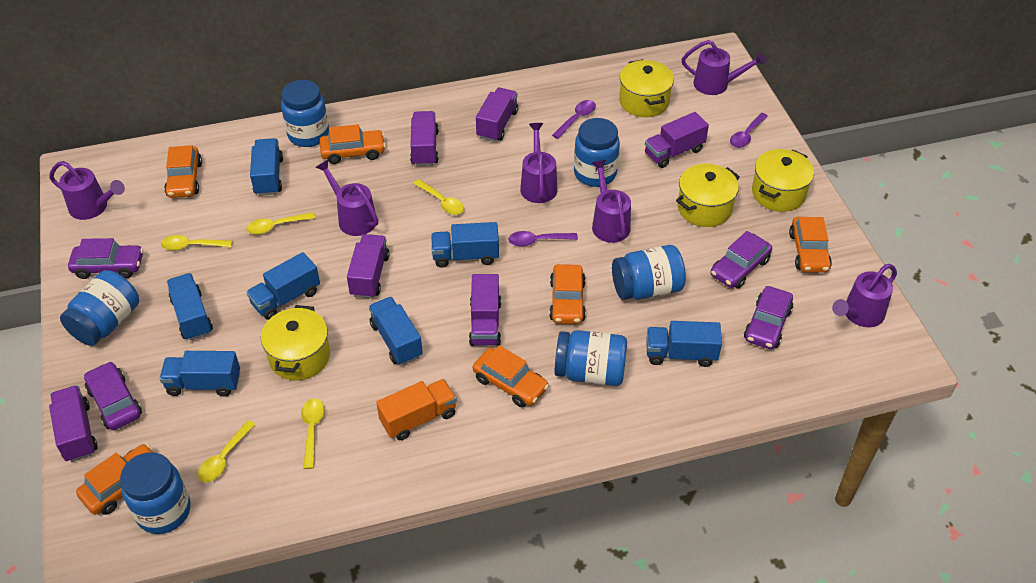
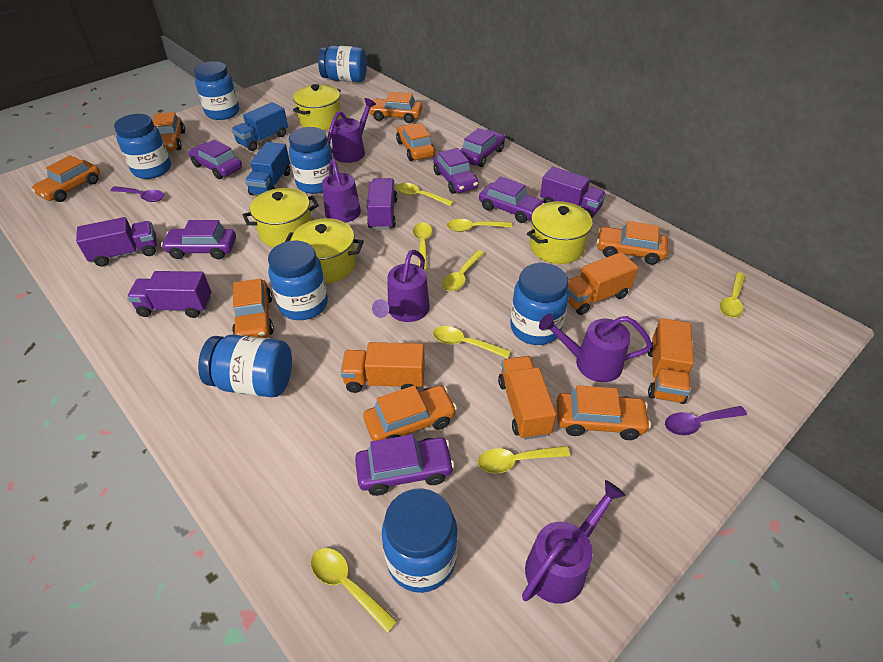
blue jar: 6 -> 8
blue truck: 7 -> 2
orange car: 6 -> 8
orange truck: 1 -> 4
purple car: 4 -> 6
purple spoon: 3 -> 2
purple truck: 6 -> 4
purple watering can: 6 -> 5
yellow spoon: 5 -> 8

